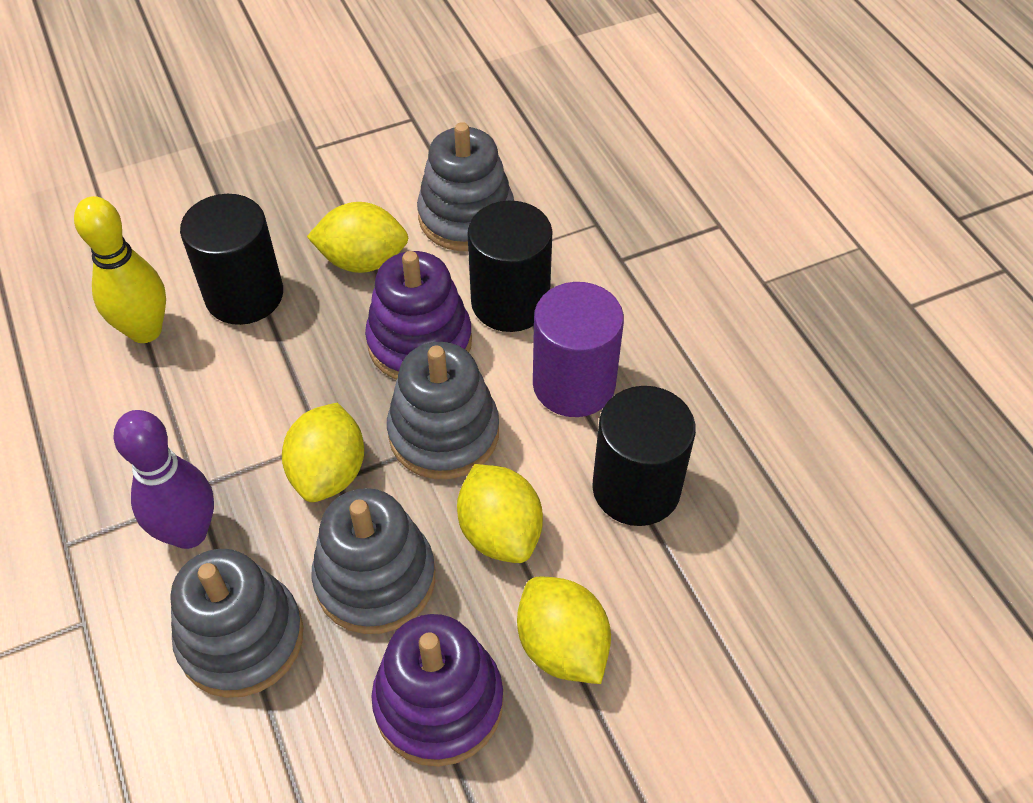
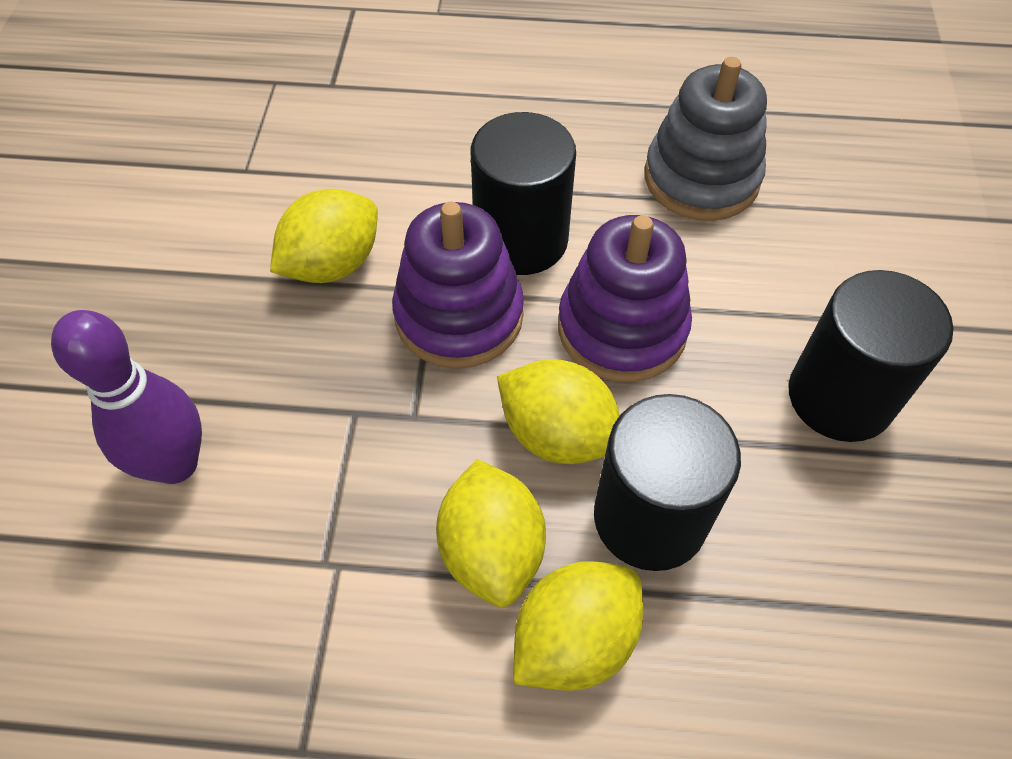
grey stacking toy: 4 -> 1
purple cylinder: 1 -> 0
yellow bowling pin: 1 -> 0

